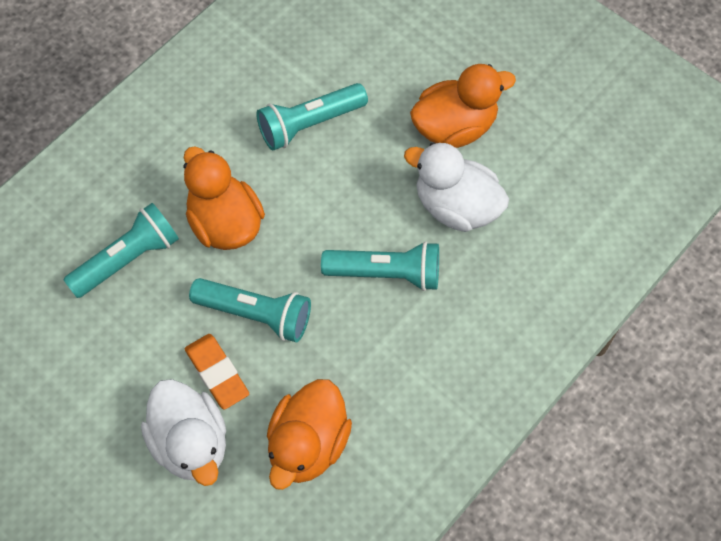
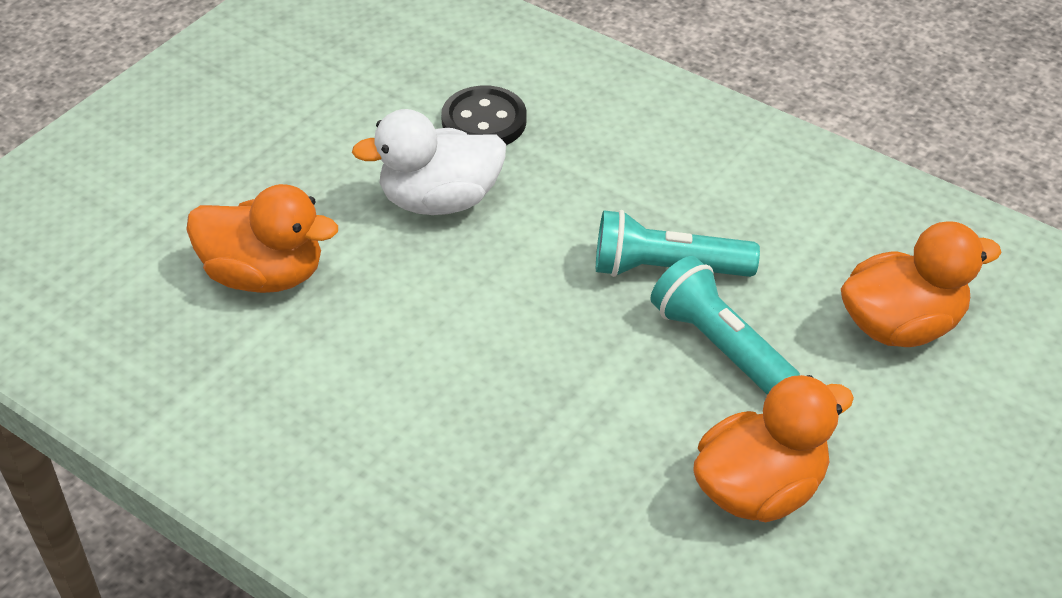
black button: 0 -> 1
orange eraser: 1 -> 0
turquoise flashlight: 4 -> 2
white duck: 2 -> 1

